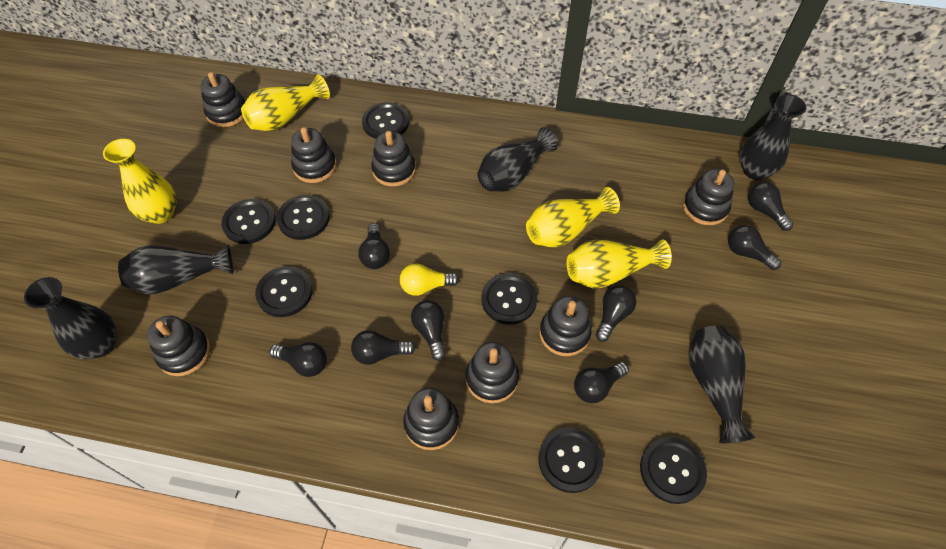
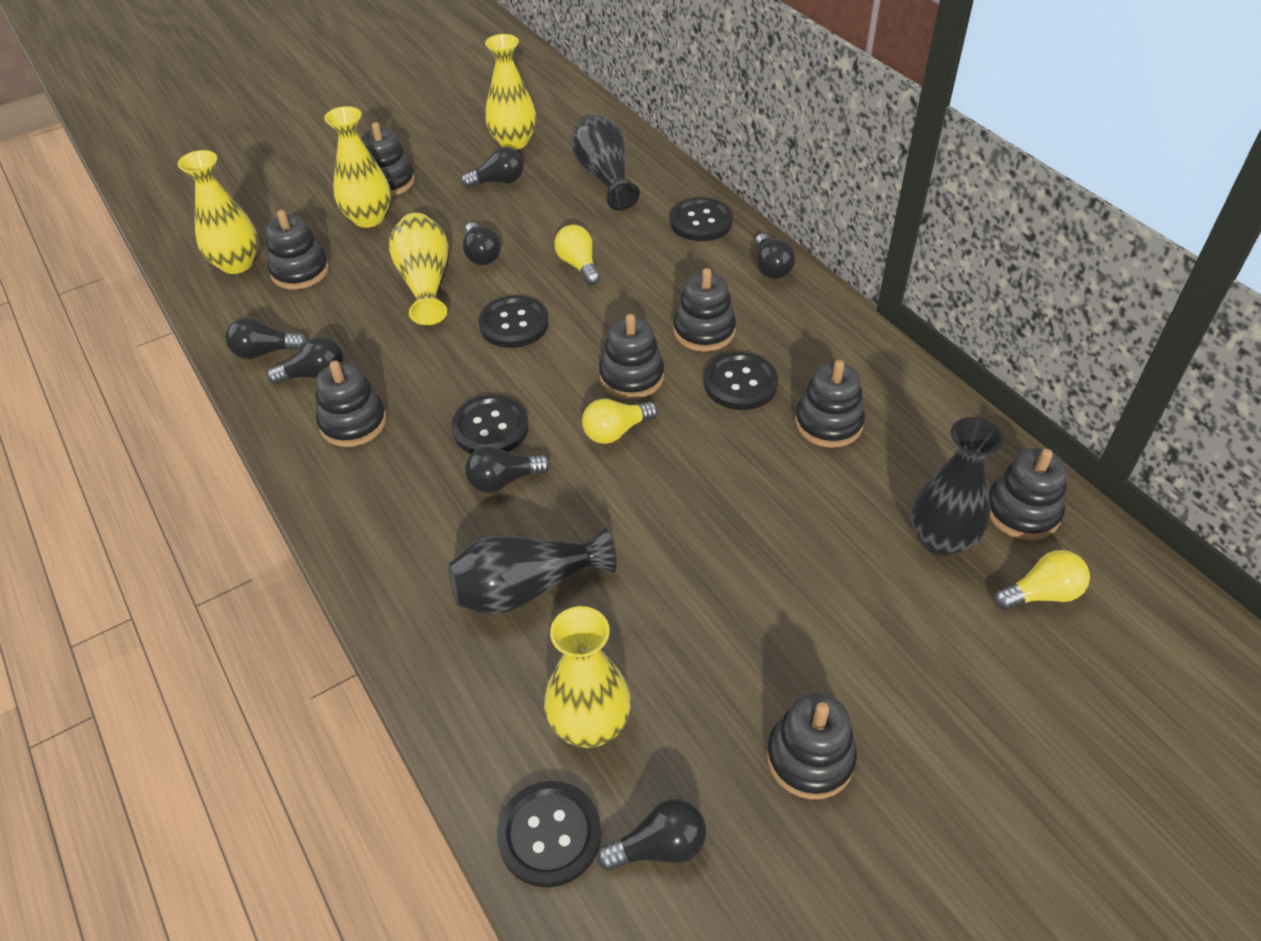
black button: 7 -> 5
black light bulb: 8 -> 7
black vase: 5 -> 3
yellow light bulb: 1 -> 3
yellow vase: 4 -> 5

